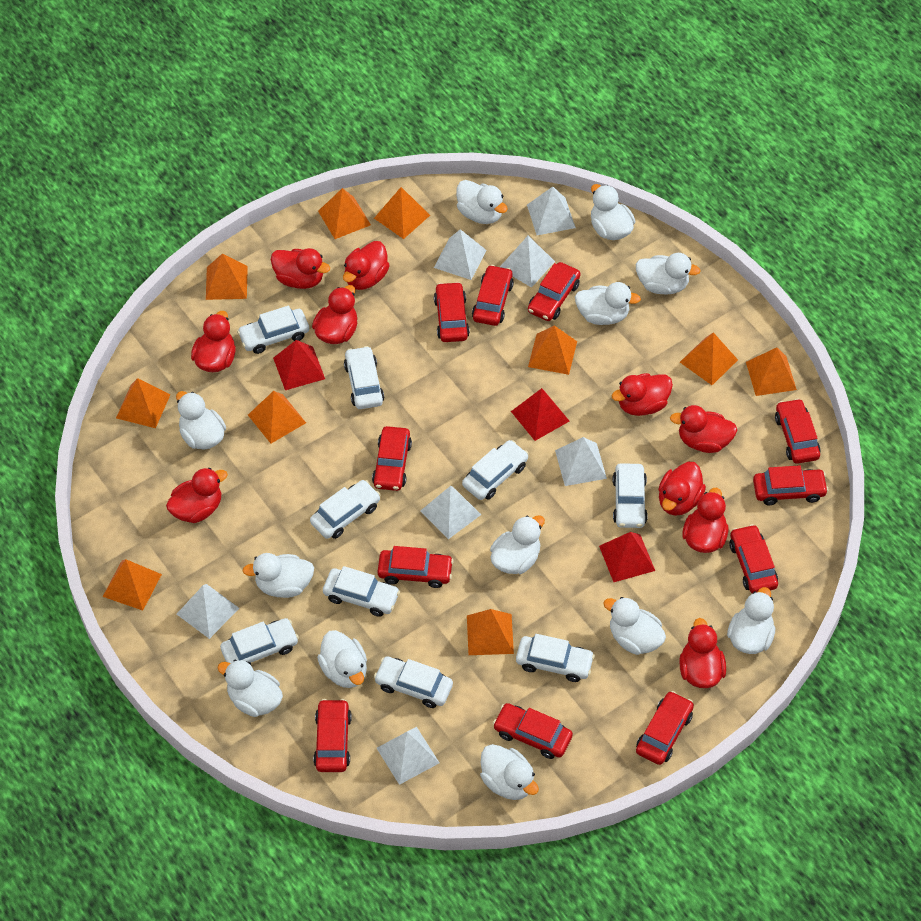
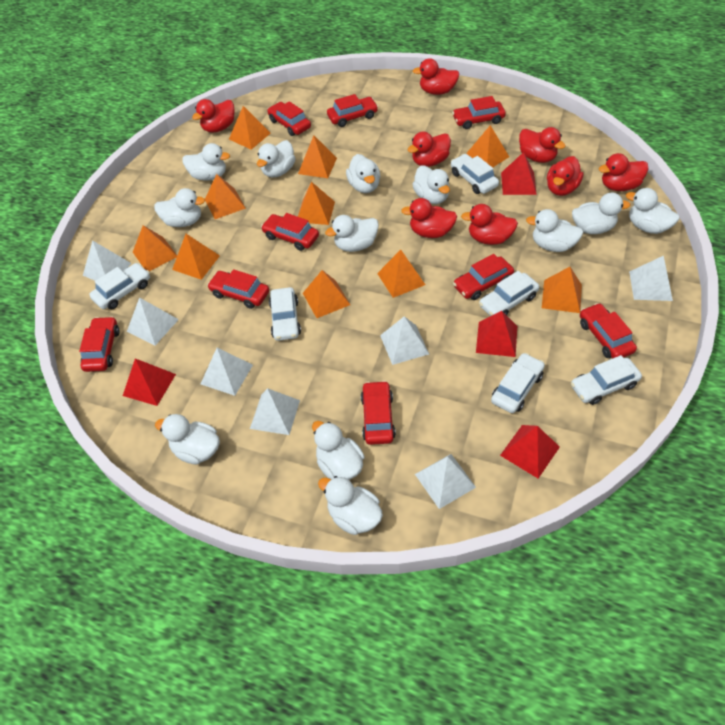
red car: 11 -> 9
red duck: 10 -> 8
red pyramid: 3 -> 4
white car: 9 -> 6

